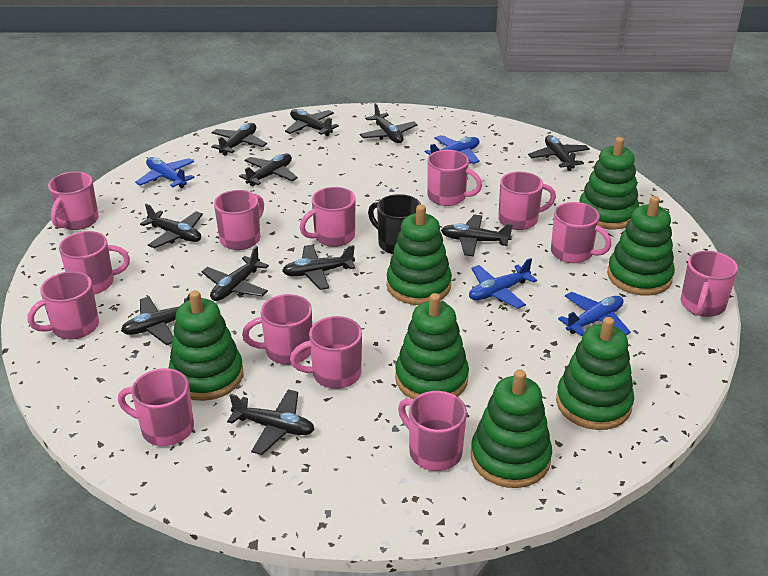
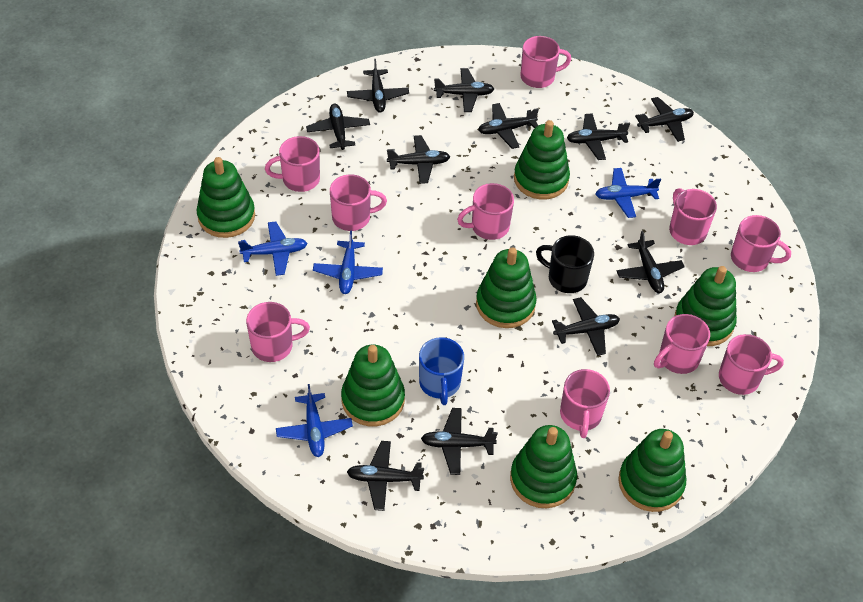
blue mug: 0 -> 1
pink mug: 13 -> 10

